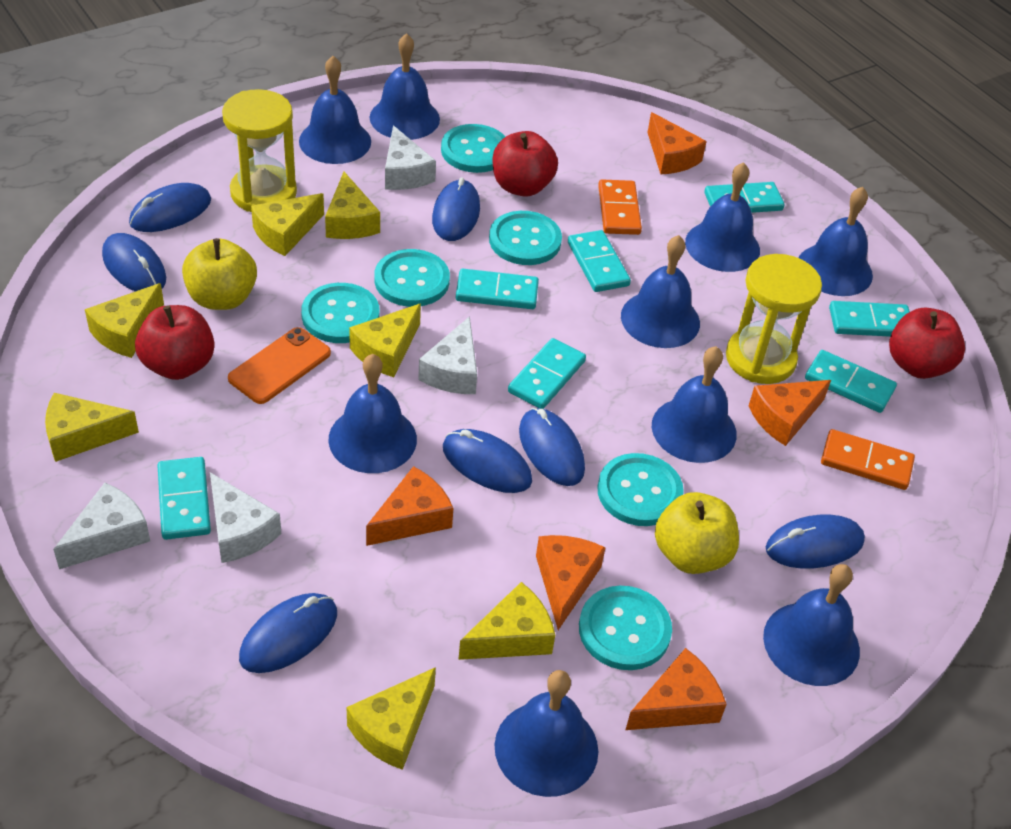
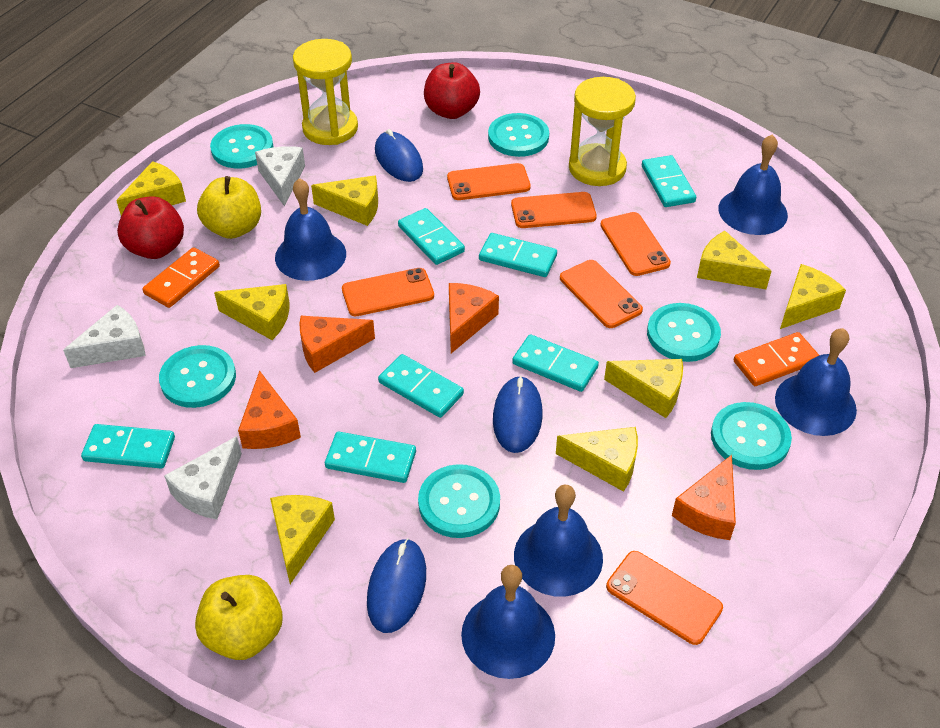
blue bell: 9 -> 5
blue mouse: 7 -> 3
orange cheese: 5 -> 4
orange phone: 1 -> 6
red apple: 3 -> 2
white cheese: 4 -> 3
yellow cheese: 7 -> 8

